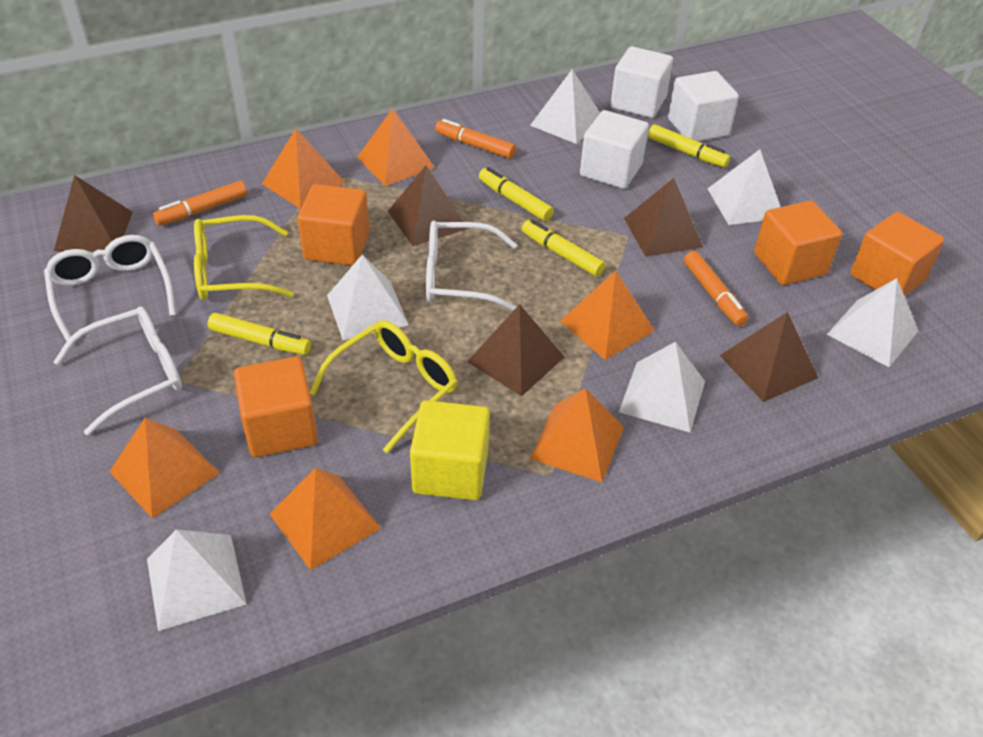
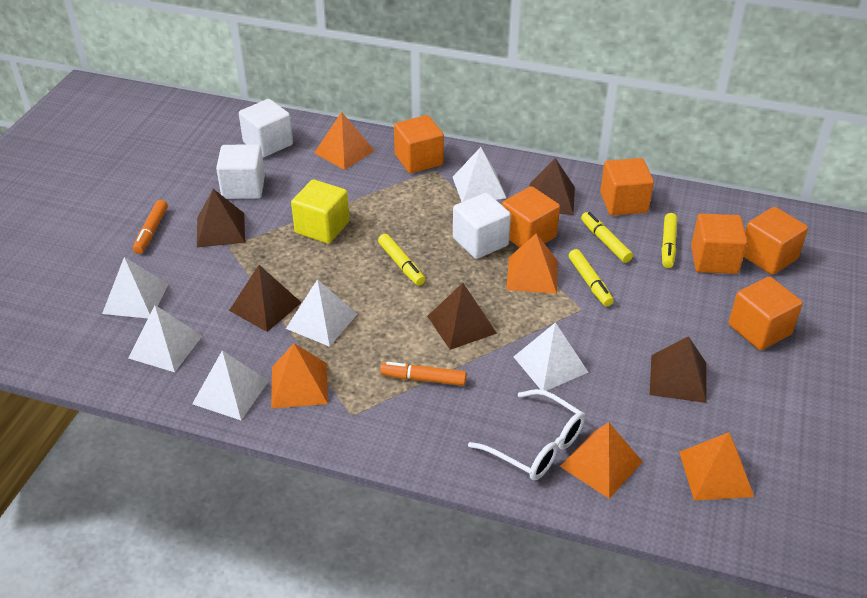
orange cube: 4 -> 6
orange marker: 3 -> 2
orange pyramid: 6 -> 5
white glasses: 3 -> 1
yellow glasses: 2 -> 0

